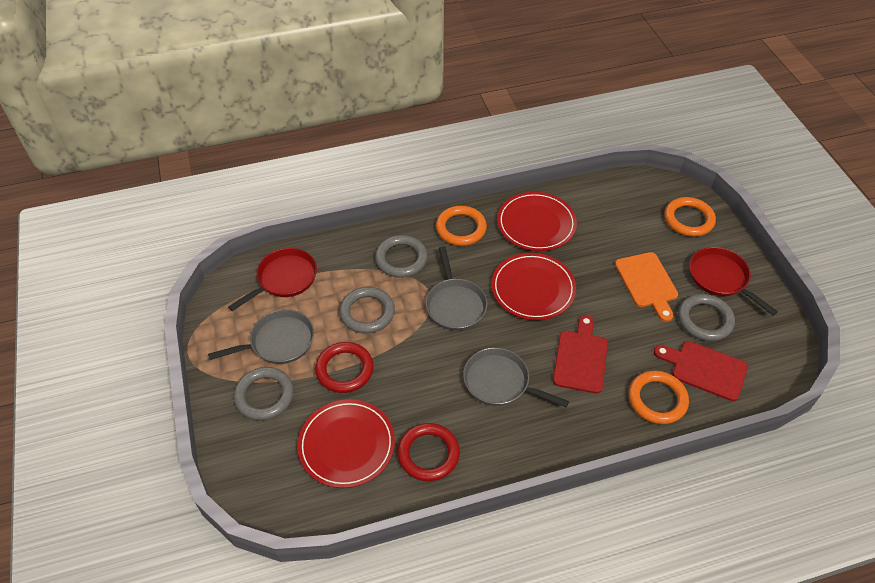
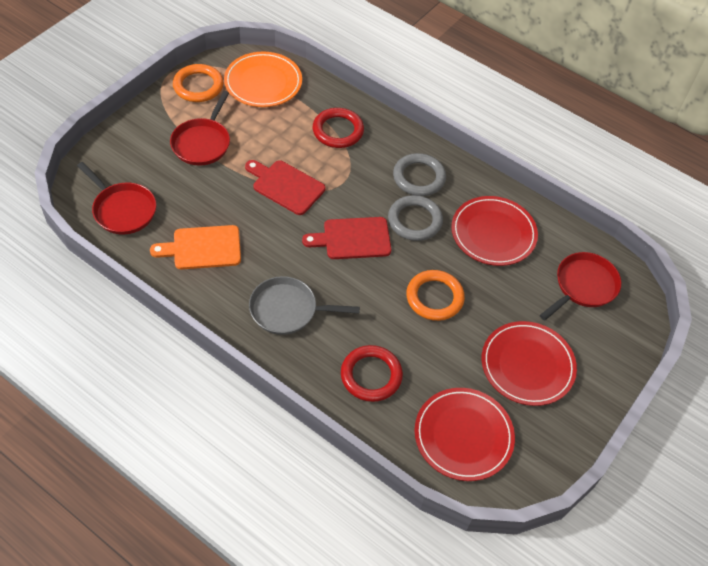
grey pan: 3 -> 1
grey ring: 4 -> 2
orange plate: 0 -> 1
orange ring: 3 -> 2
red pan: 2 -> 3

